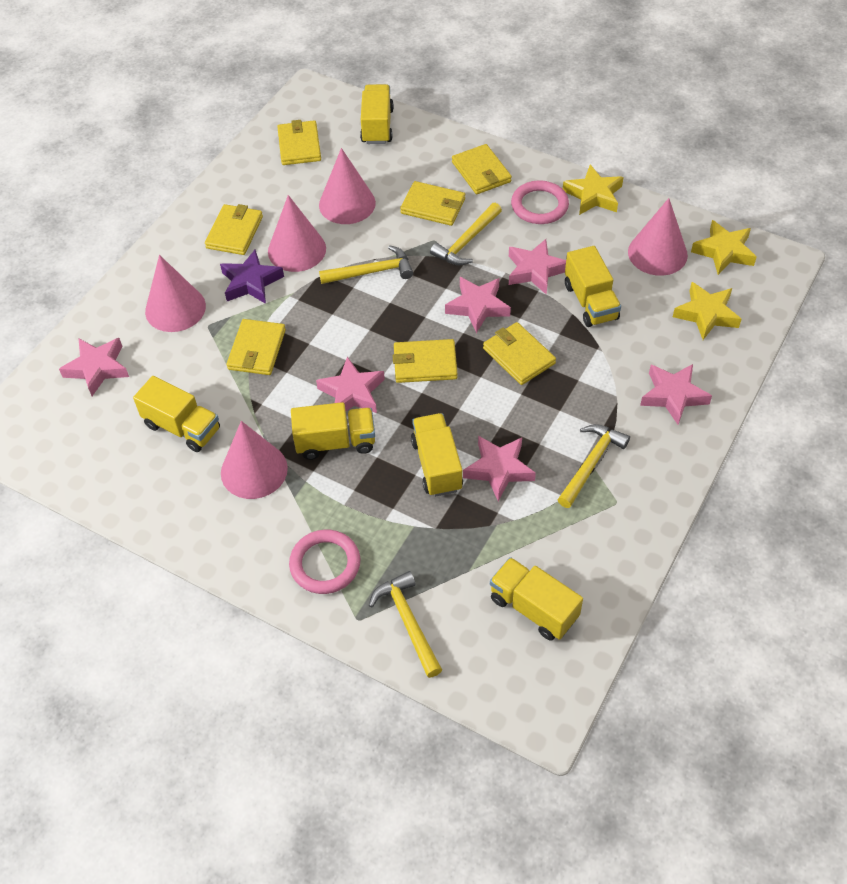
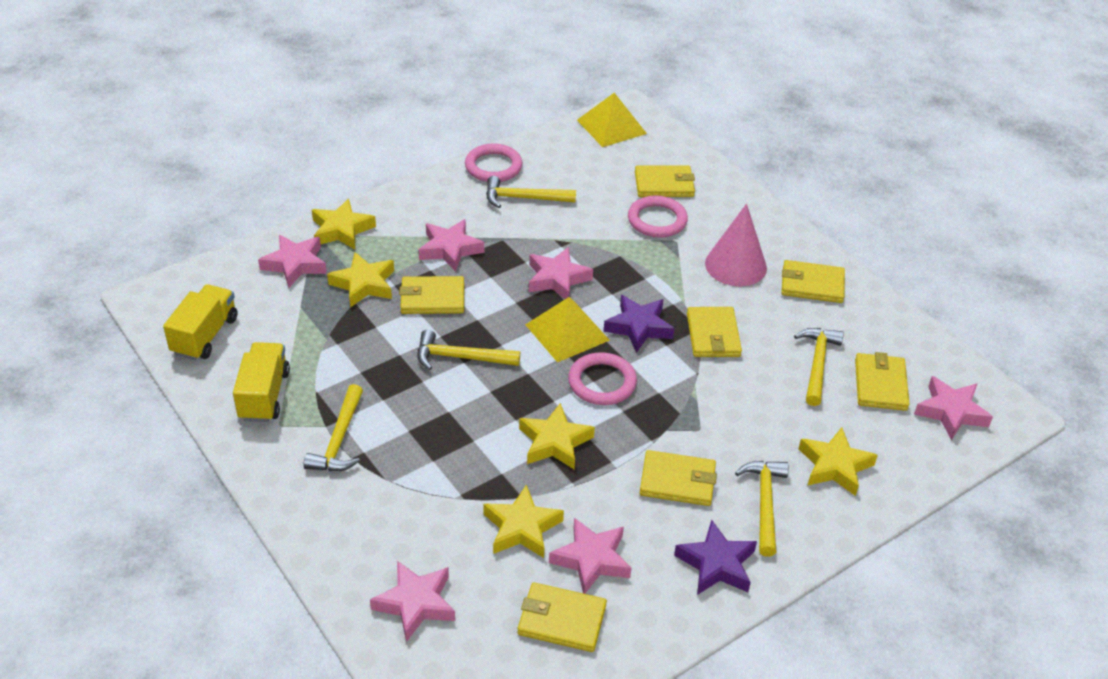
pink cone: 5 -> 1
pink ring: 2 -> 3
purple star: 1 -> 2
yellow hammer: 4 -> 5
yellow pyramid: 0 -> 2
yellow star: 3 -> 5
yellow truck: 6 -> 2

